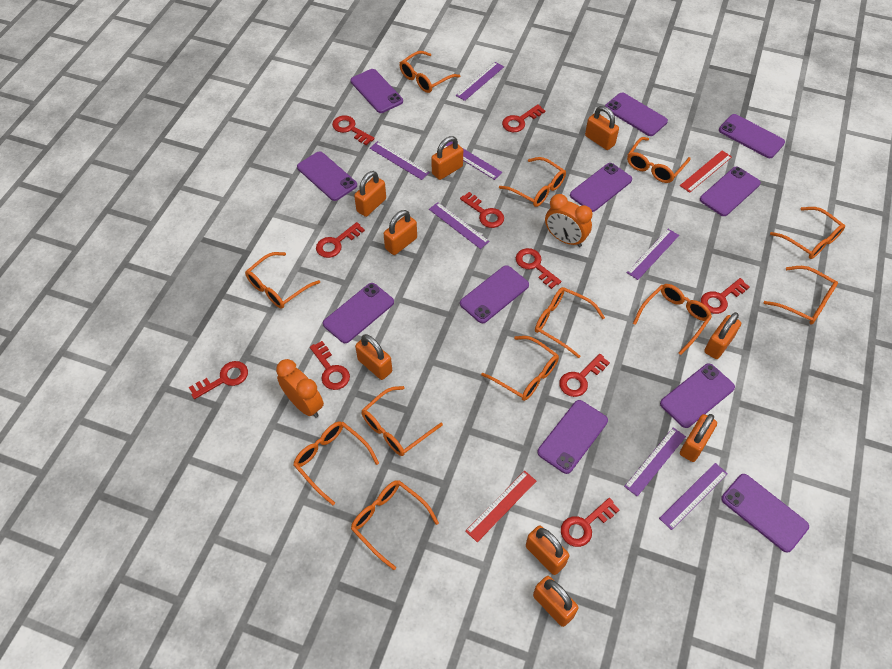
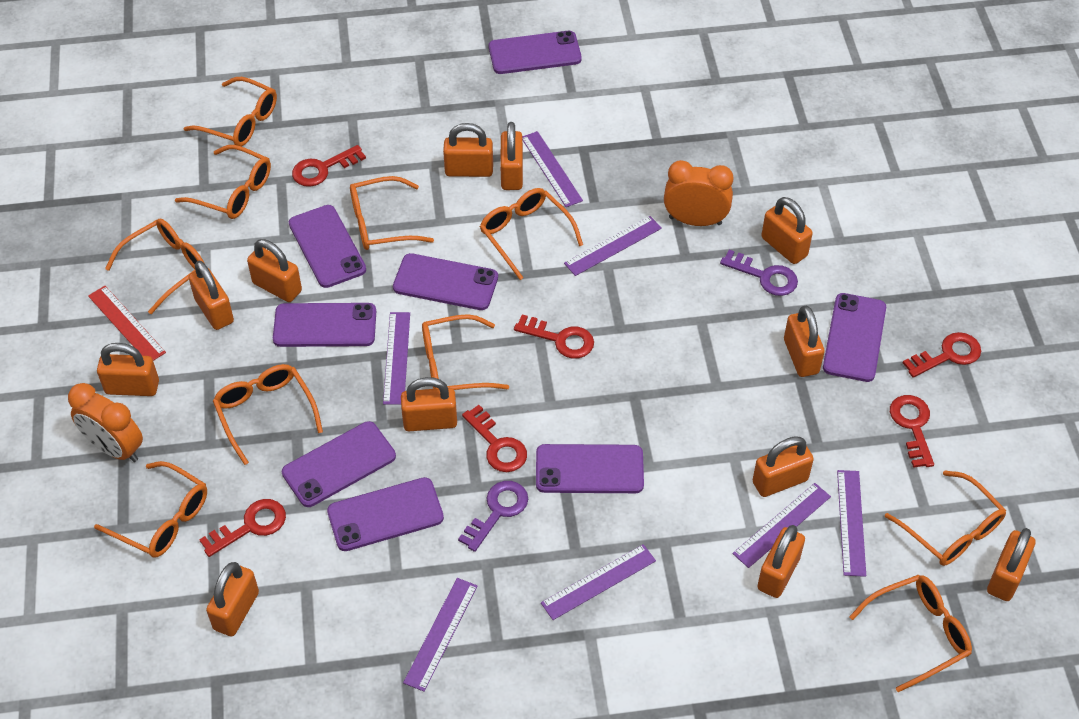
orange glasses: 12 -> 10
orange padlock: 9 -> 12
purple key: 0 -> 2
purple phone: 11 -> 8
red key: 10 -> 6
red ruler: 2 -> 1

